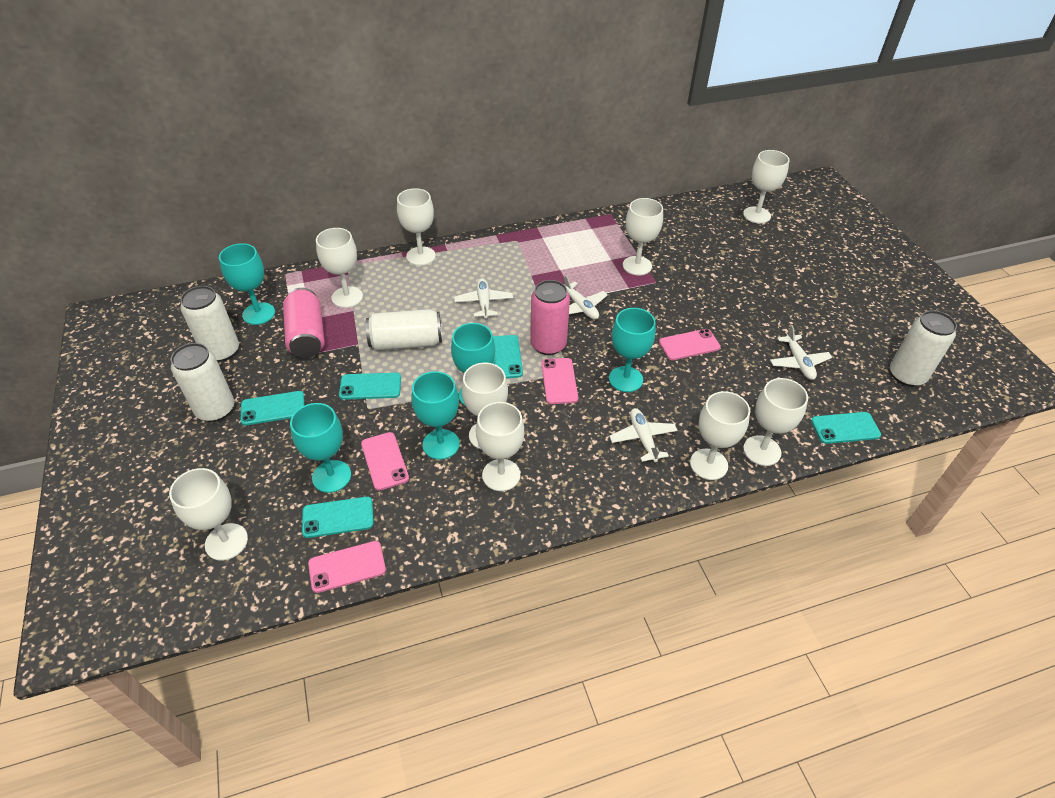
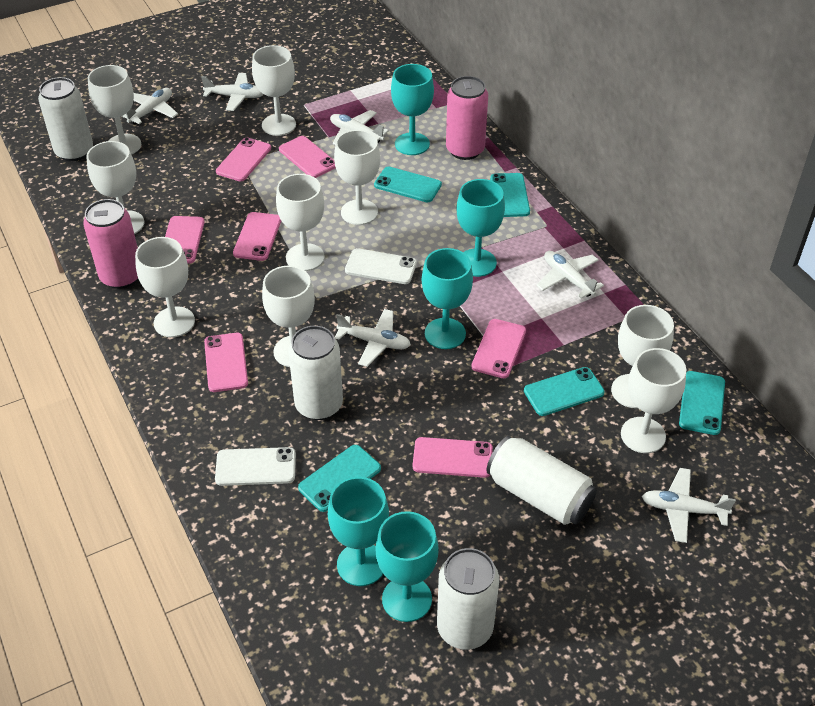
pink phone: 4 -> 7
white phone: 0 -> 2
white plane: 4 -> 6

